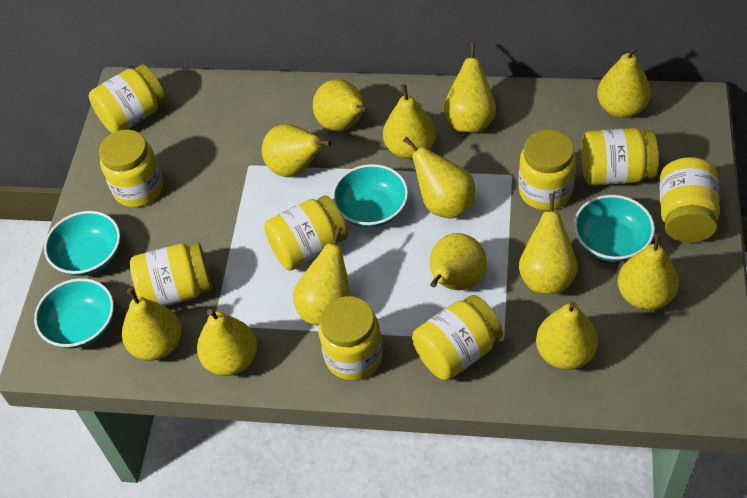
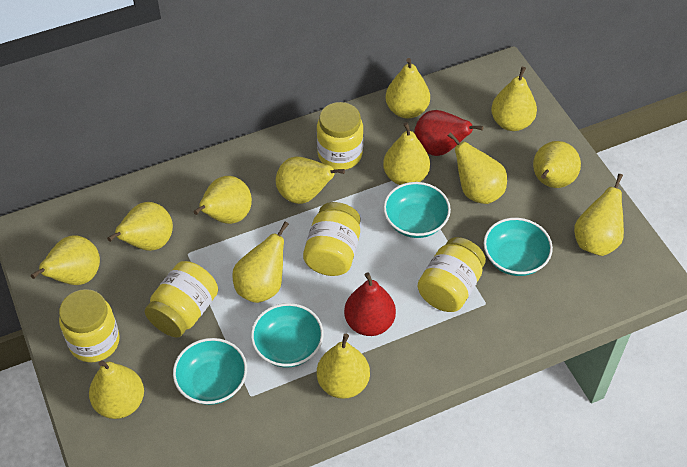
red pear: 0 -> 2
yellow jar: 9 -> 5

